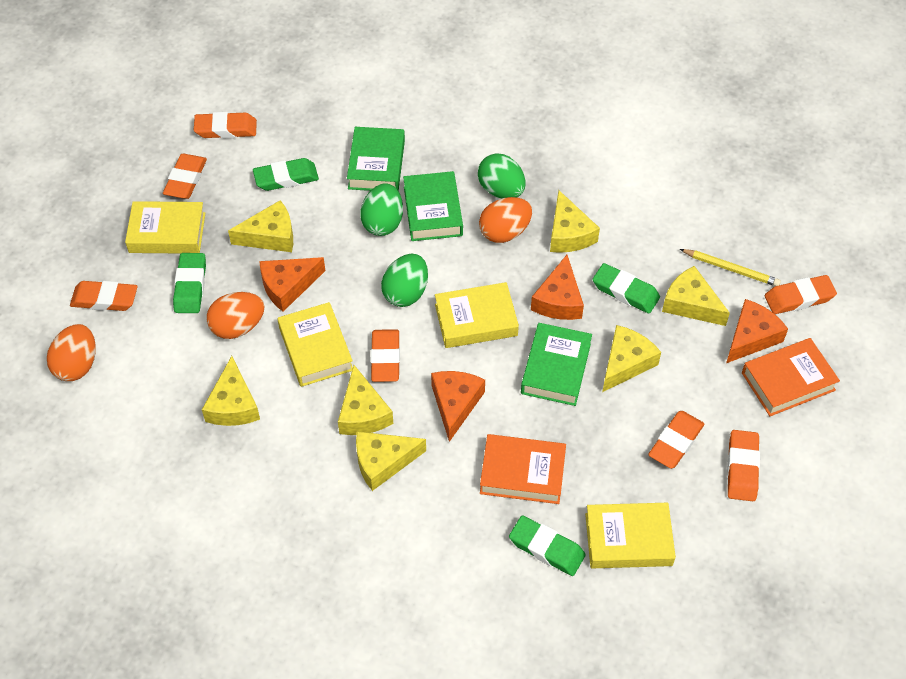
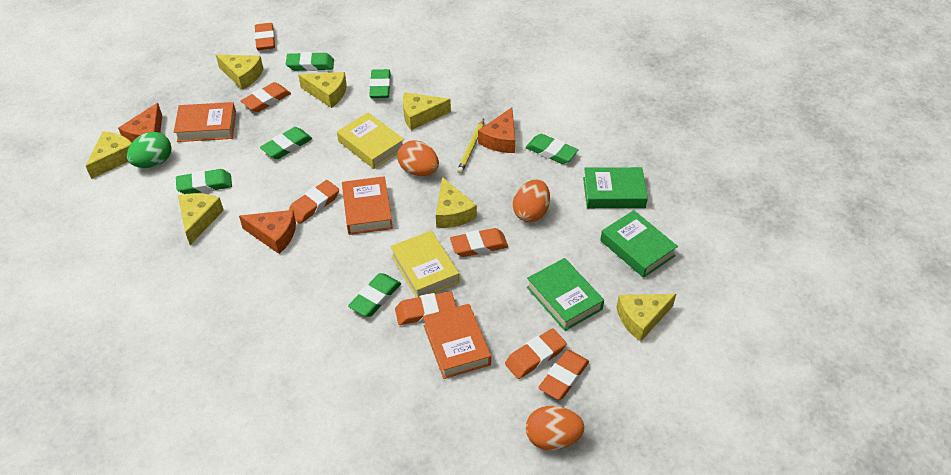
green egg: 3 -> 1
green eraser: 4 -> 6
orange book: 2 -> 3
orange cheese: 4 -> 3
yellow book: 4 -> 2

